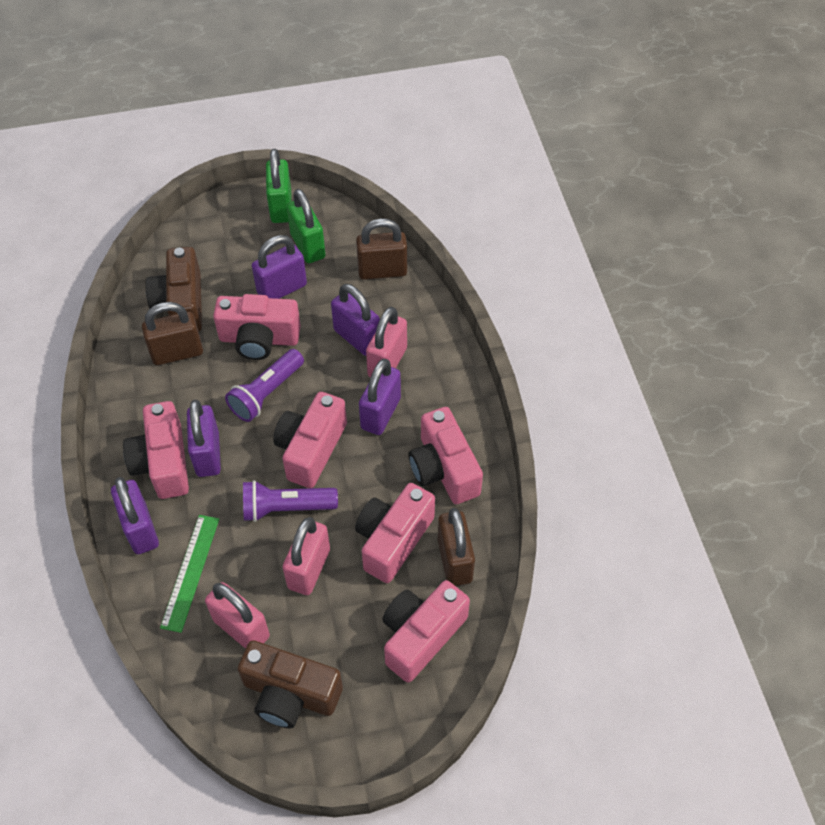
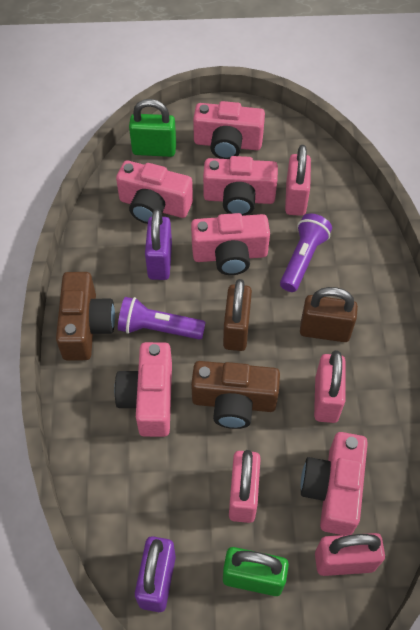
brown padlock: 3 -> 2
green ruler: 1 -> 0
pink padlock: 3 -> 4
purple padlock: 5 -> 2

